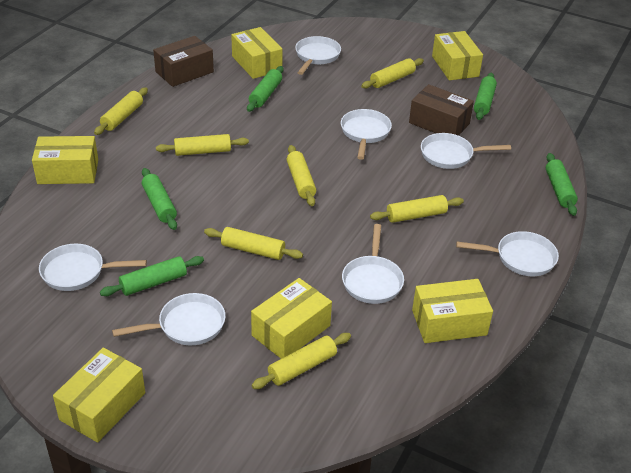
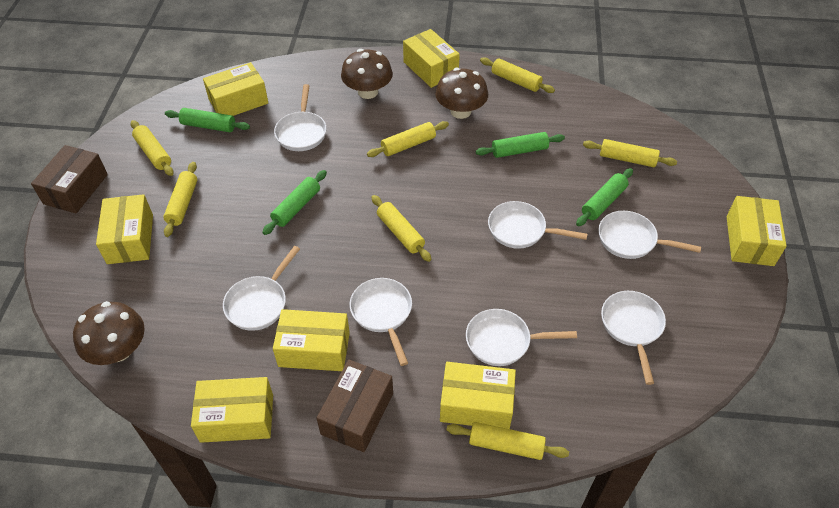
brown mushroom: 0 -> 3
green rolling pin: 5 -> 4
yellow box: 6 -> 7

